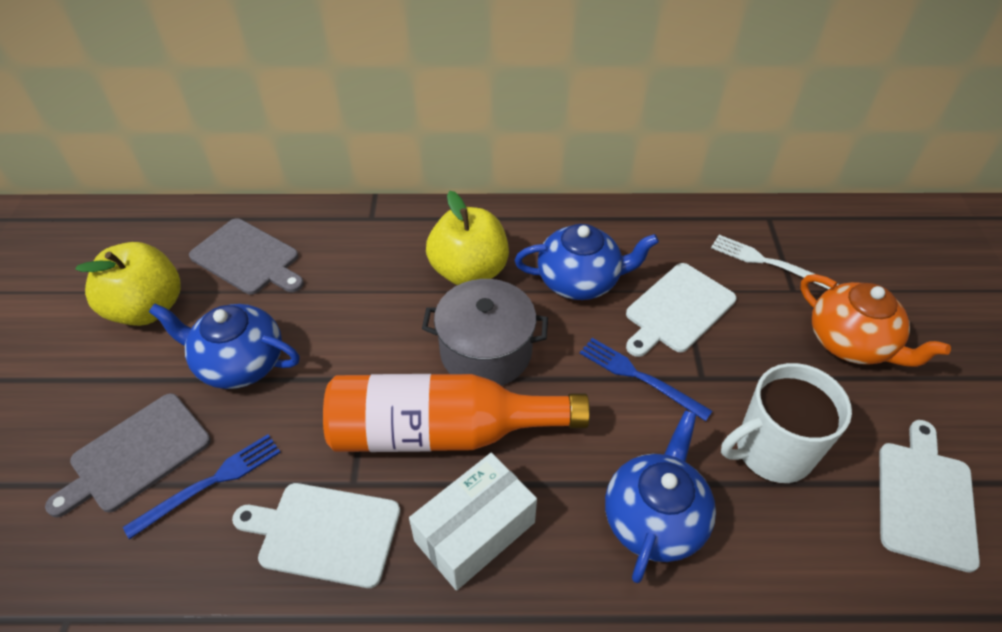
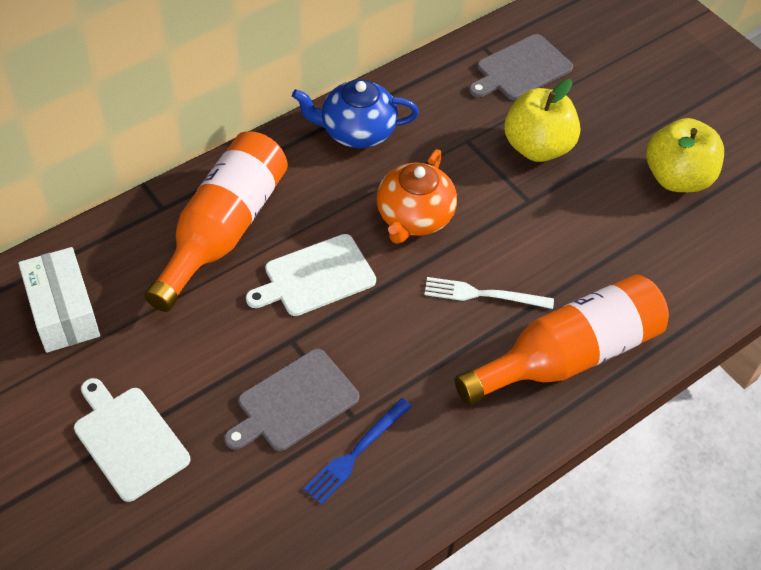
blue fork: 2 -> 1
blue teapot: 3 -> 1
grey pot: 1 -> 0
orange bottle: 1 -> 2
white cutting board: 3 -> 2
white mug: 1 -> 0

